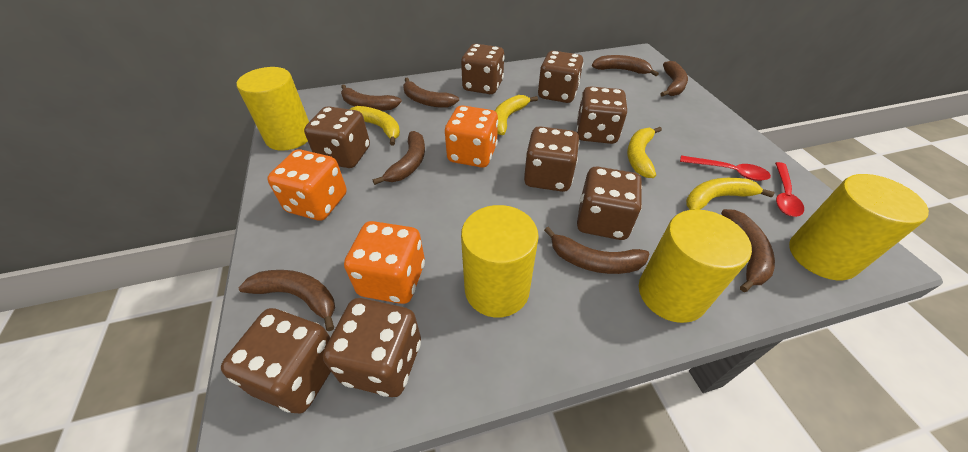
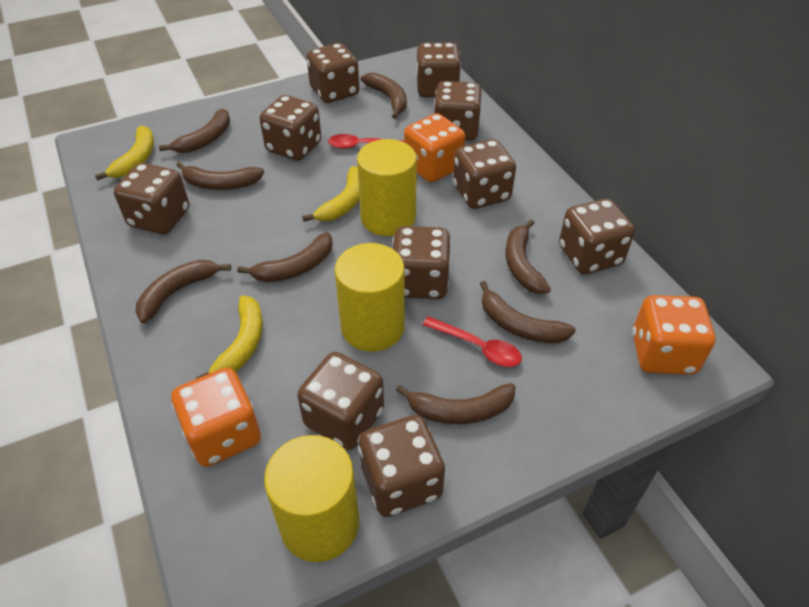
brown dice: 8 -> 10
yellow banana: 4 -> 3
yellow cylinder: 4 -> 3

